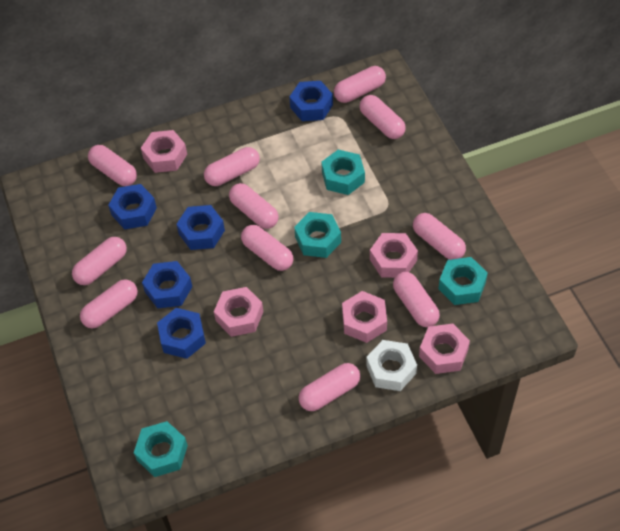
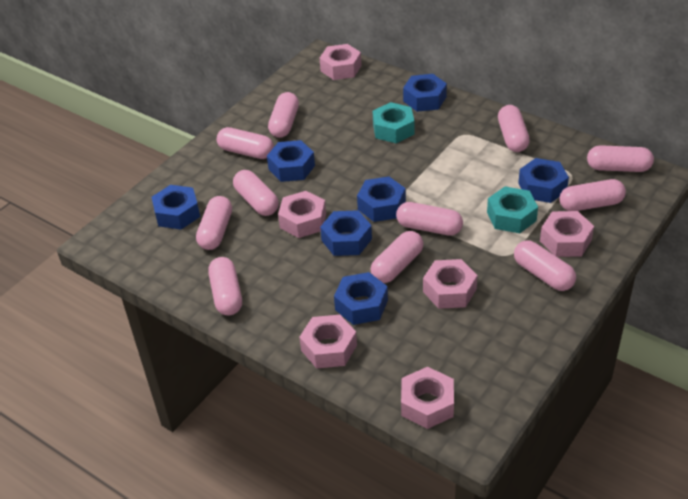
blue nut: 5 -> 7
pink nut: 5 -> 6
turquoise nut: 4 -> 2
white nut: 1 -> 0

